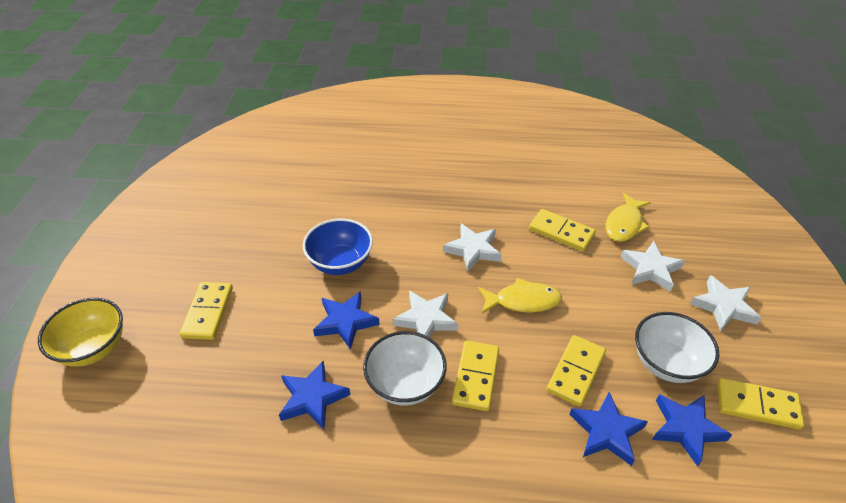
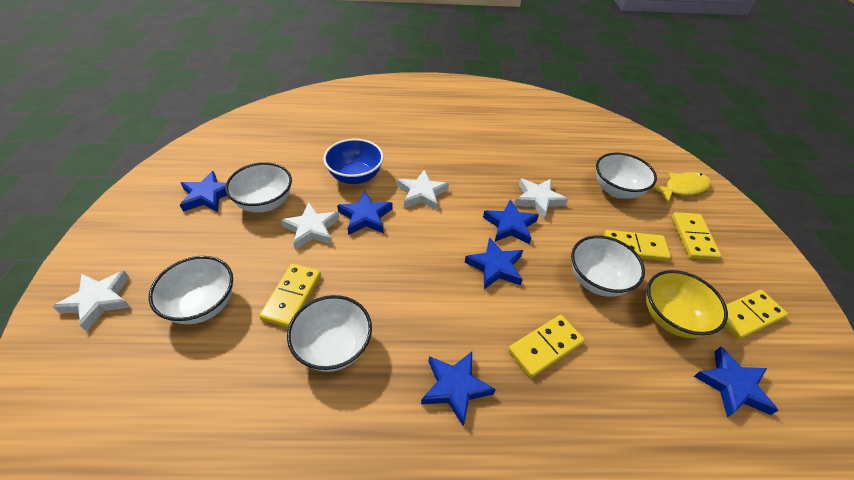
blue star: 4 -> 6
white bowl: 2 -> 5
yellow fish: 2 -> 1

